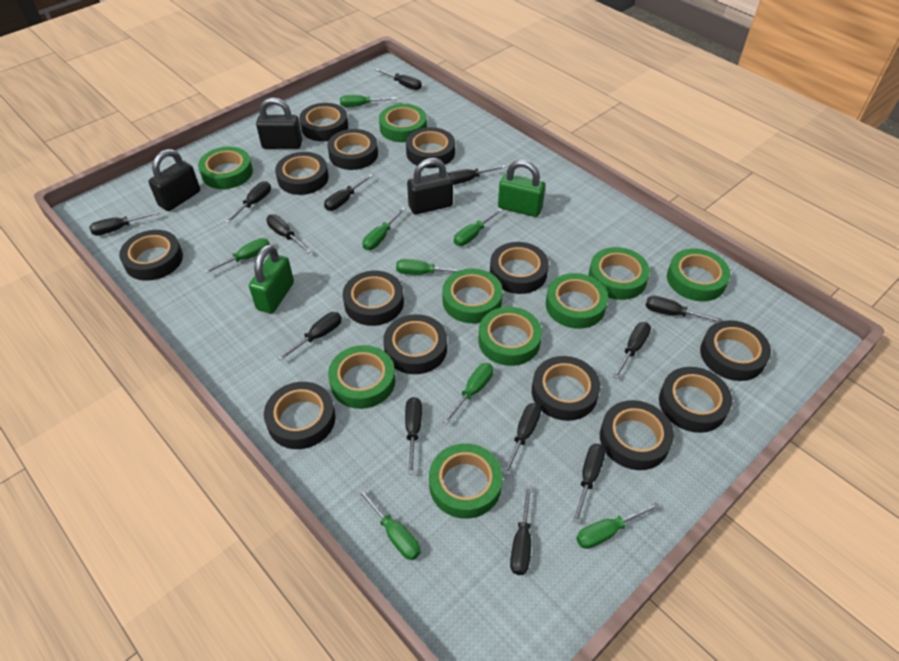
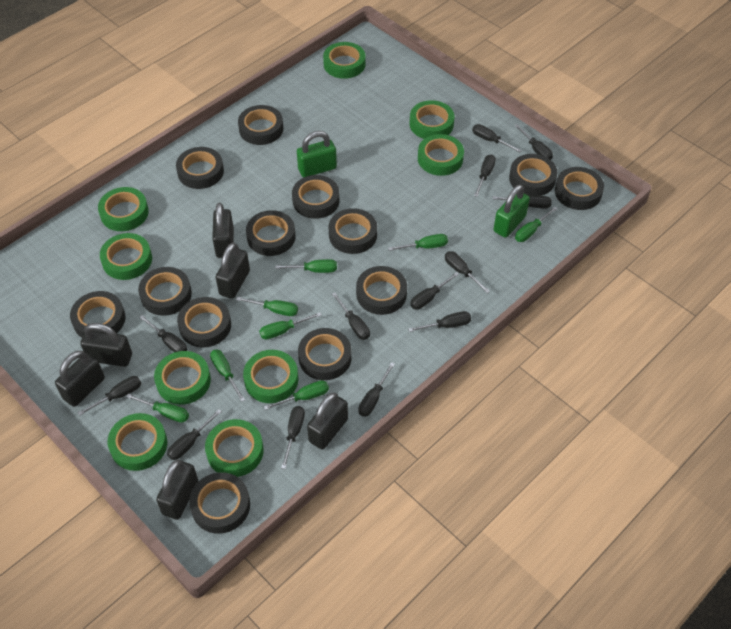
black padlock: 3 -> 6

